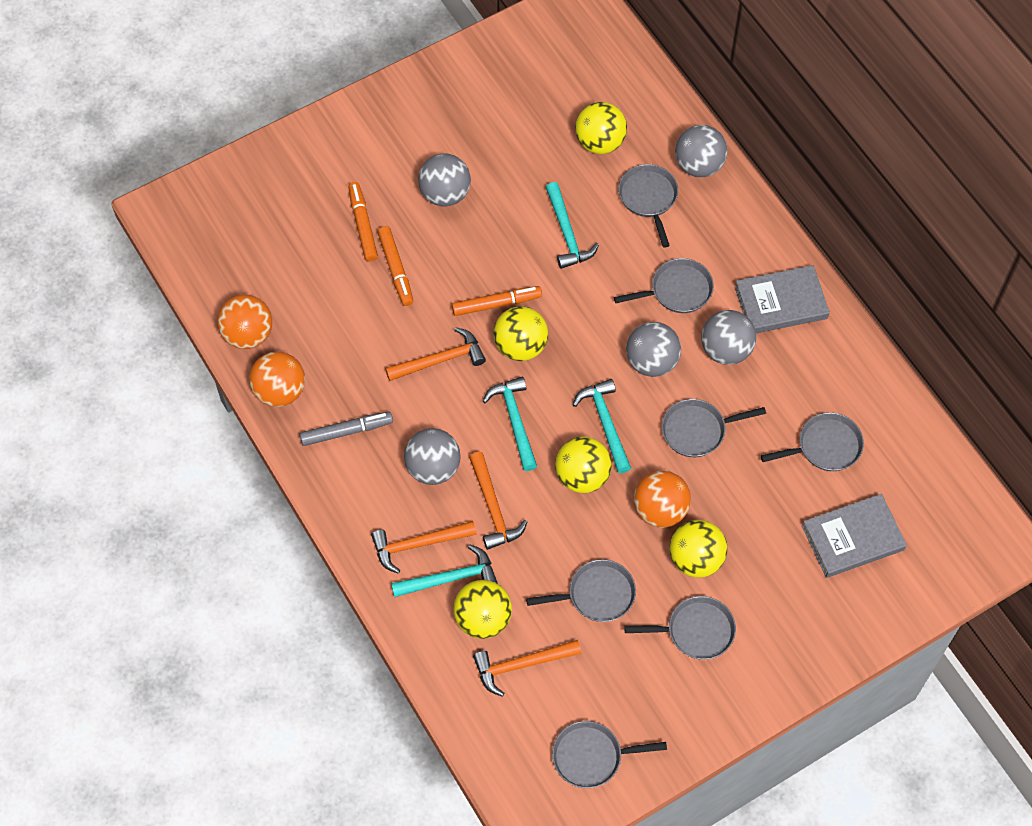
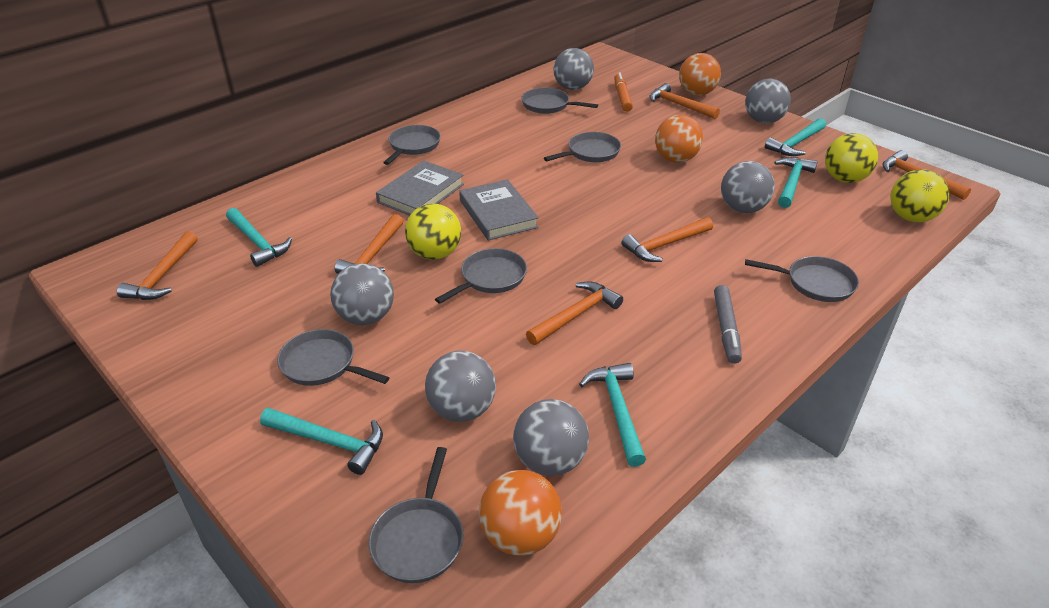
grey ball: 5 -> 6
orange hammer: 4 -> 6
orange marker: 3 -> 1
turquoise hammer: 4 -> 5
yellow ball: 5 -> 3

